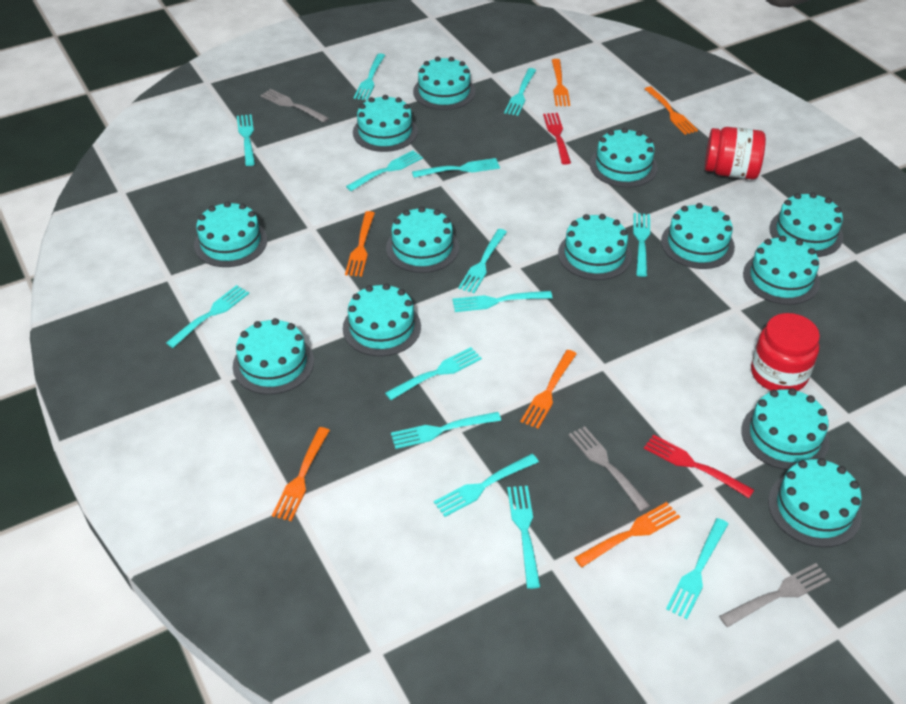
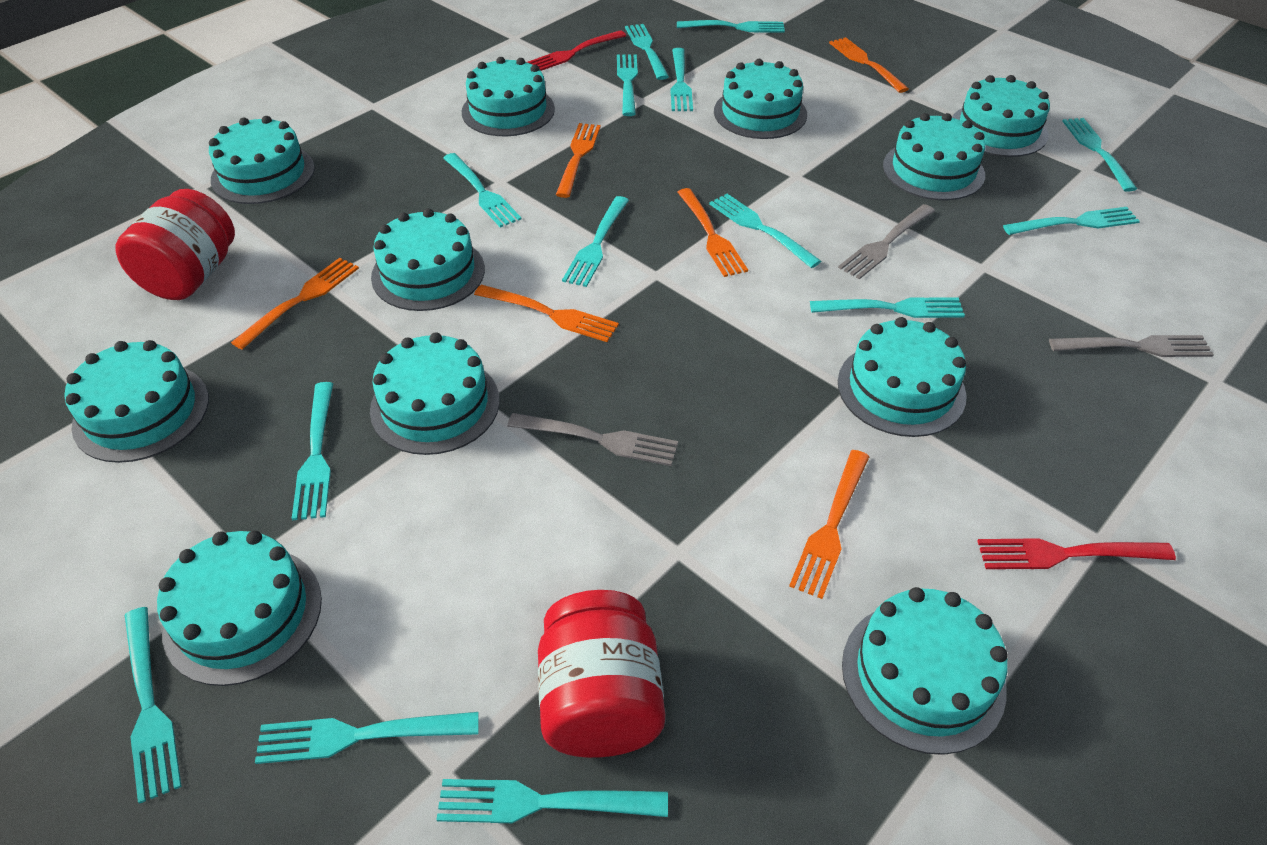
turquoise cake: 13 -> 11

